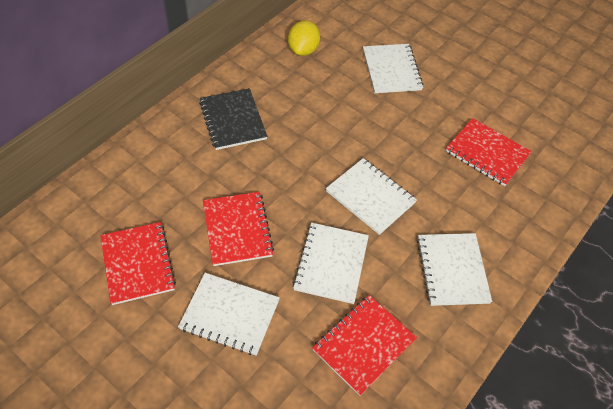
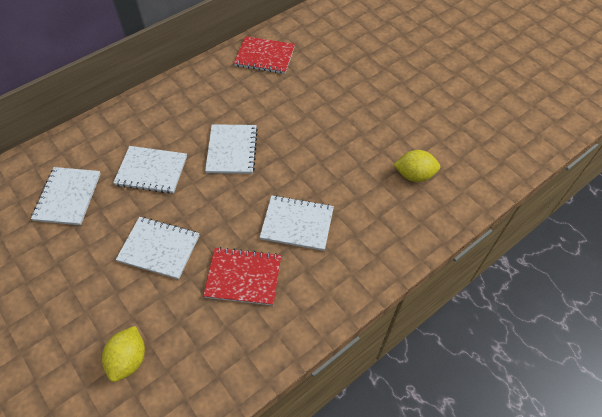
black notebook: 1 -> 0
red notebook: 4 -> 2
yellow lemon: 1 -> 2

